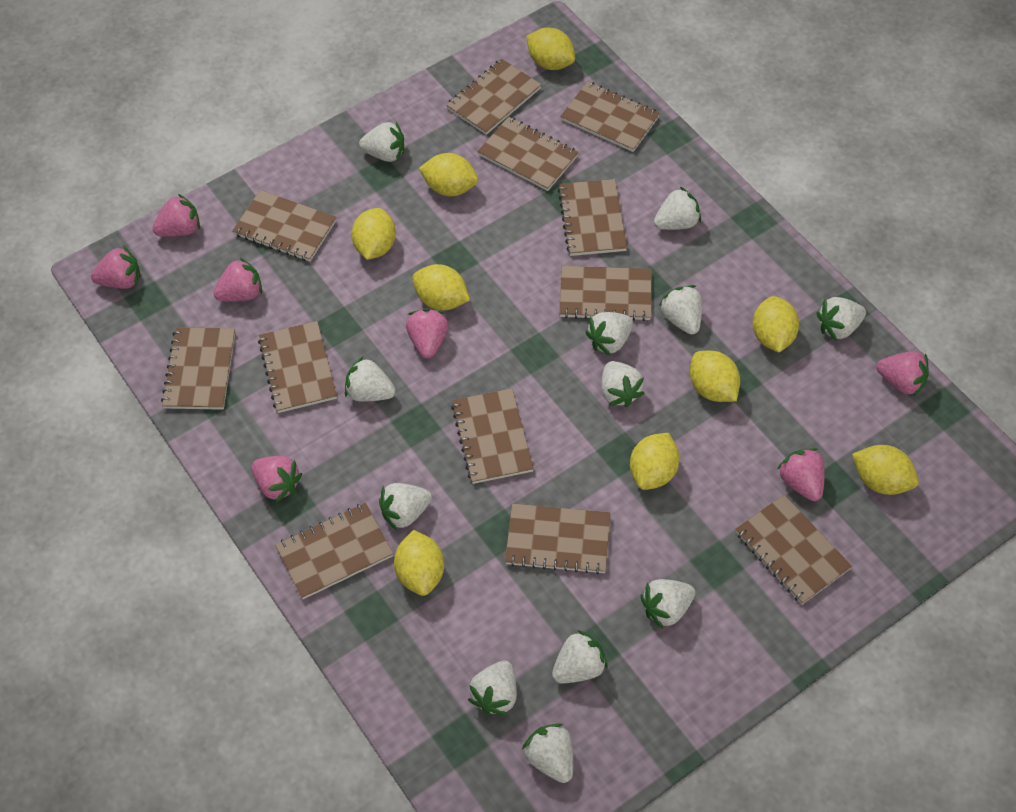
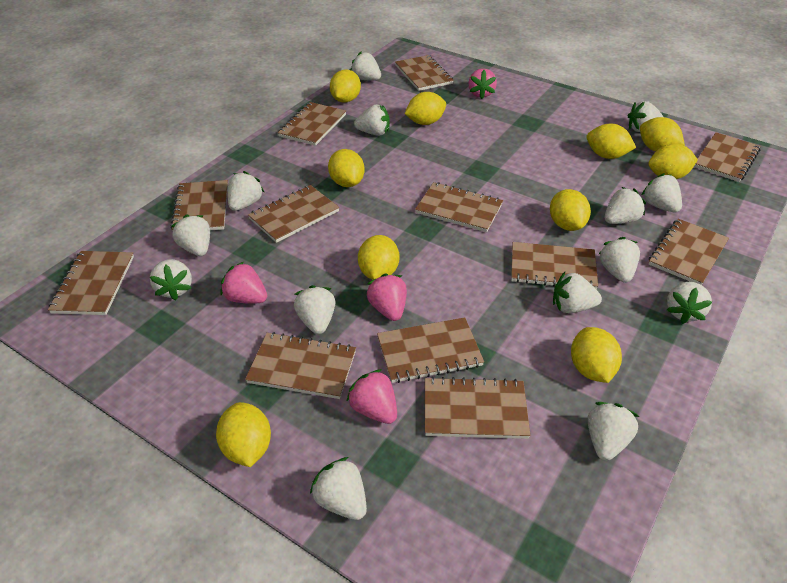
pink strawberry: 7 -> 4
white strawberry: 12 -> 14
yellow lemon: 9 -> 10

